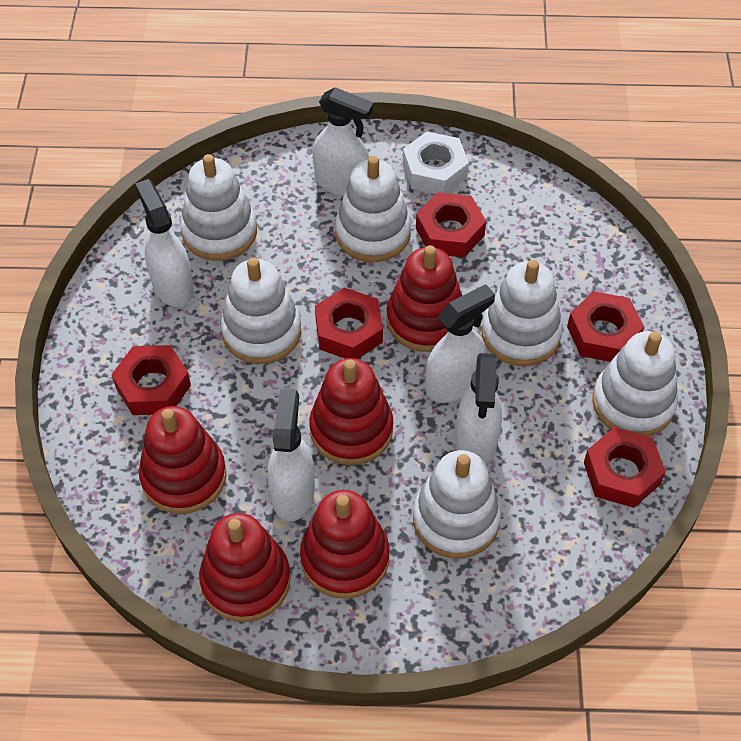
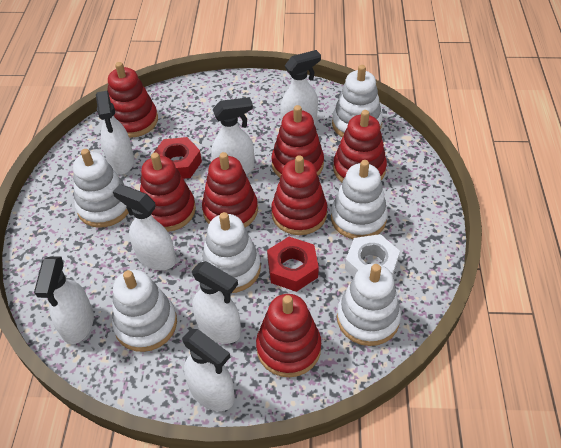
red nut: 5 -> 2
red stacking toy: 5 -> 7
white spray bottle: 5 -> 7

